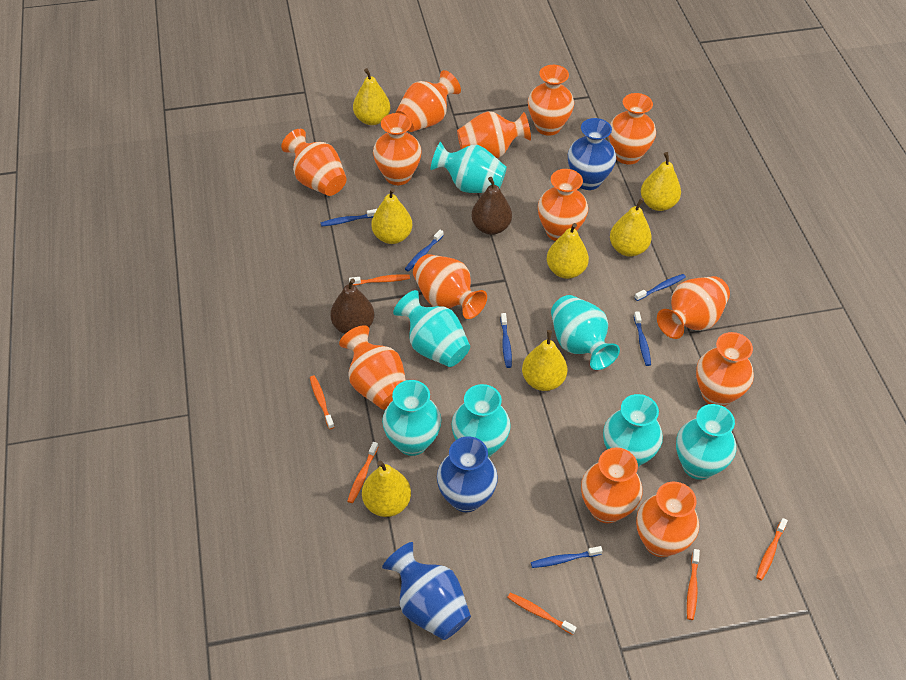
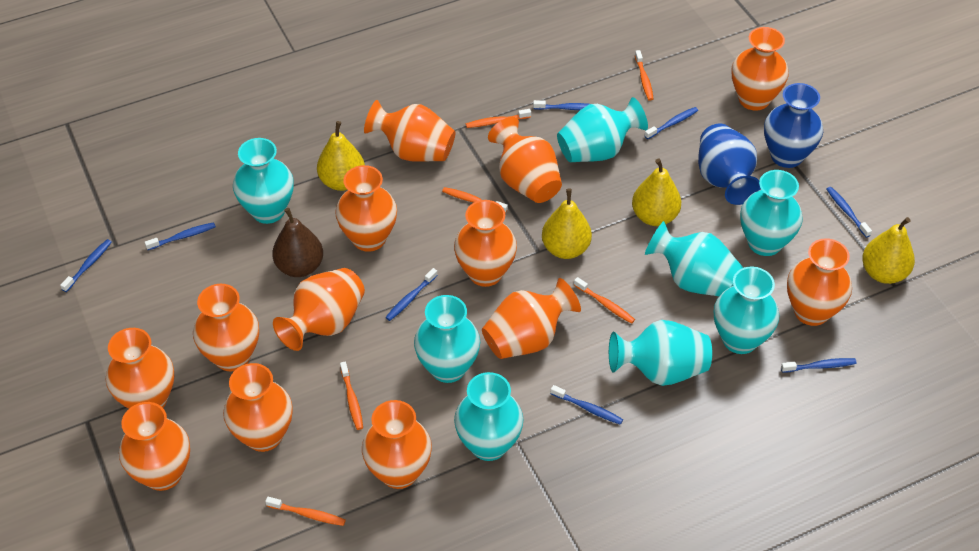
blue toothbrush: 6 -> 8
blue vase: 3 -> 2
brown pear: 2 -> 1
turquoise vase: 7 -> 8
yellow pear: 7 -> 4

